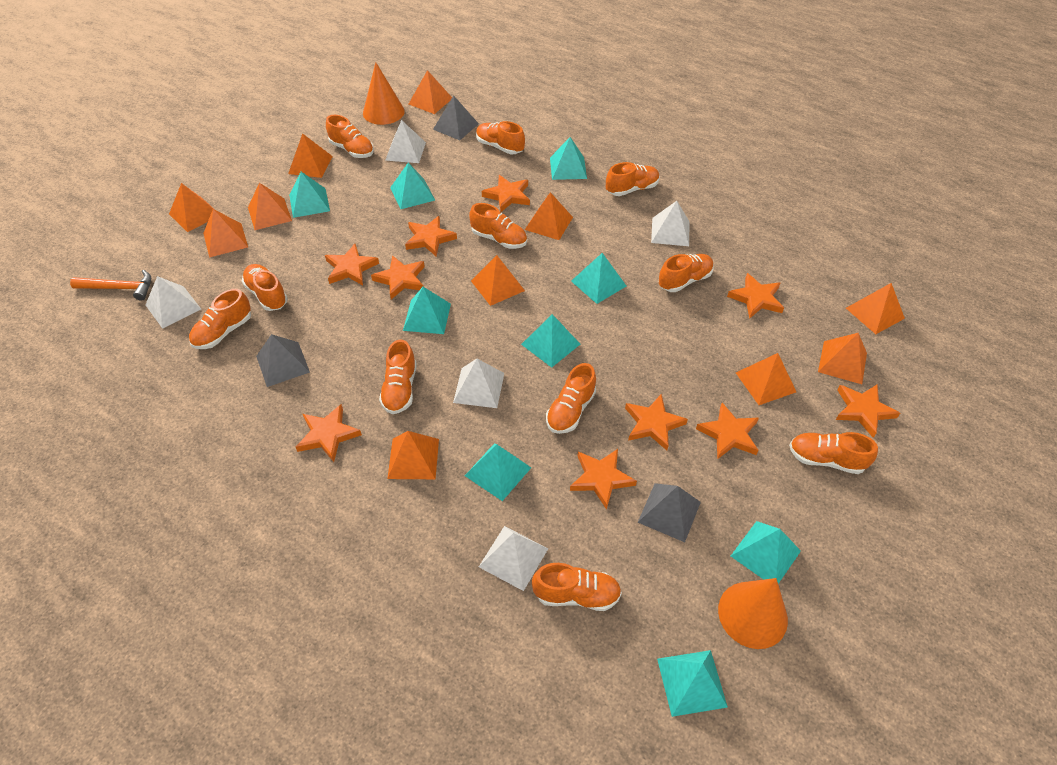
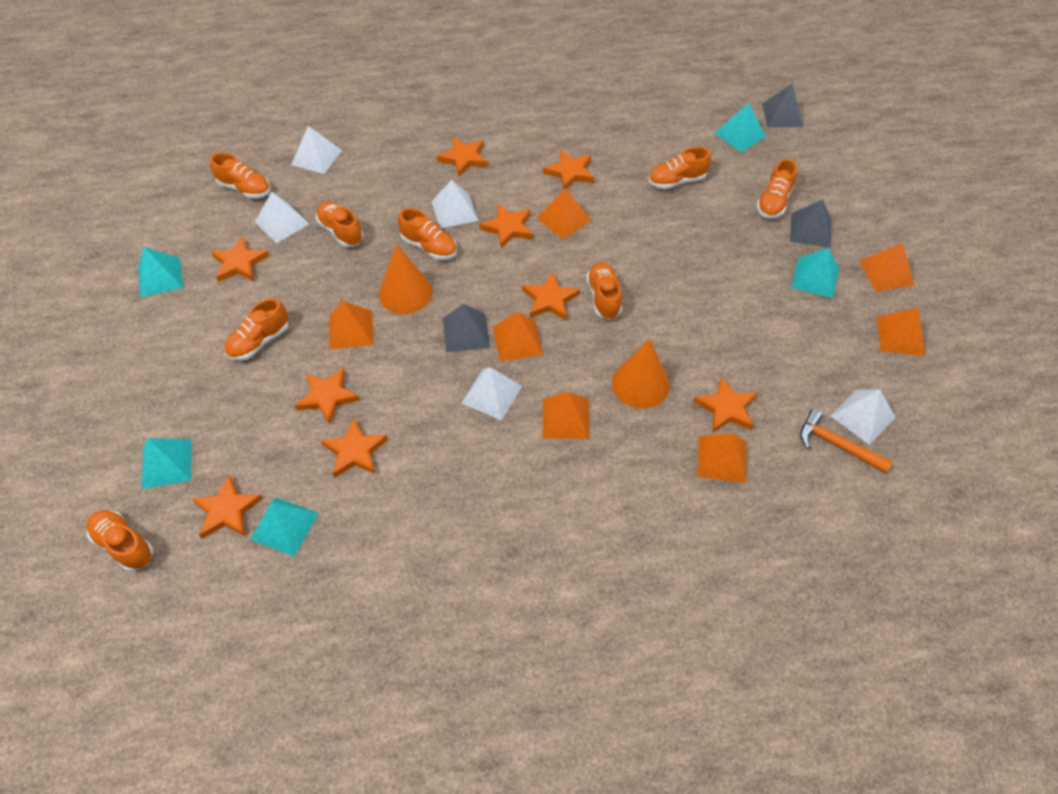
orange pyramid: 11 -> 7
orange shoe: 11 -> 8
orange star: 10 -> 9
turquoise pyramid: 9 -> 5

